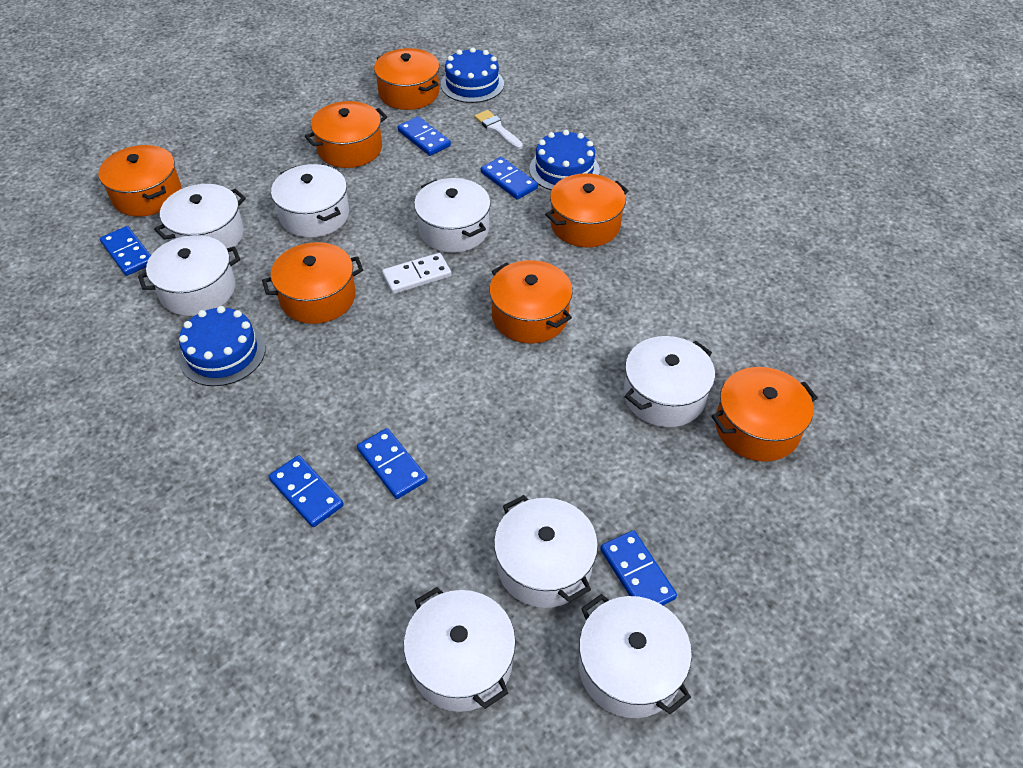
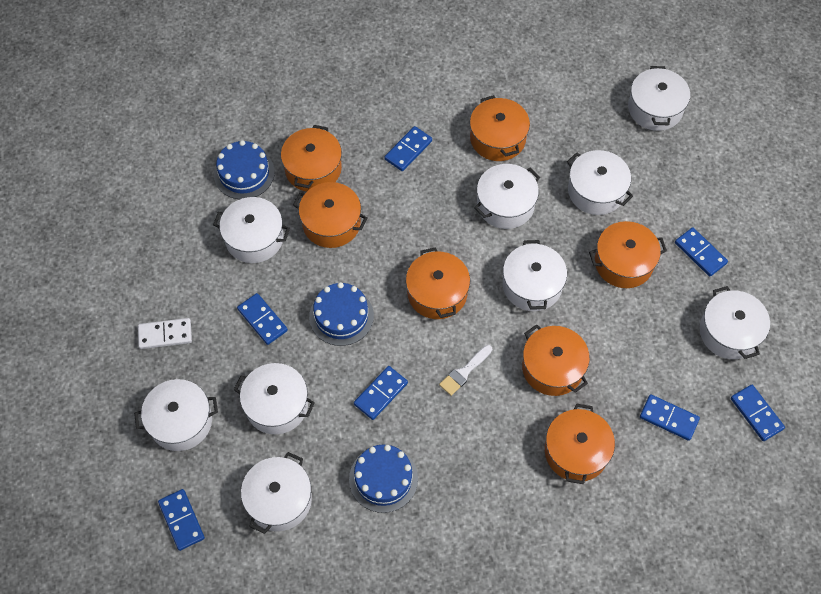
blue domino: 6 -> 7
white pot: 8 -> 9

